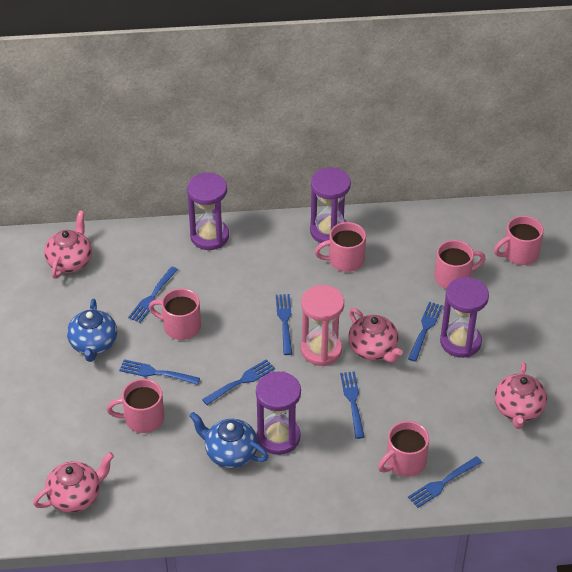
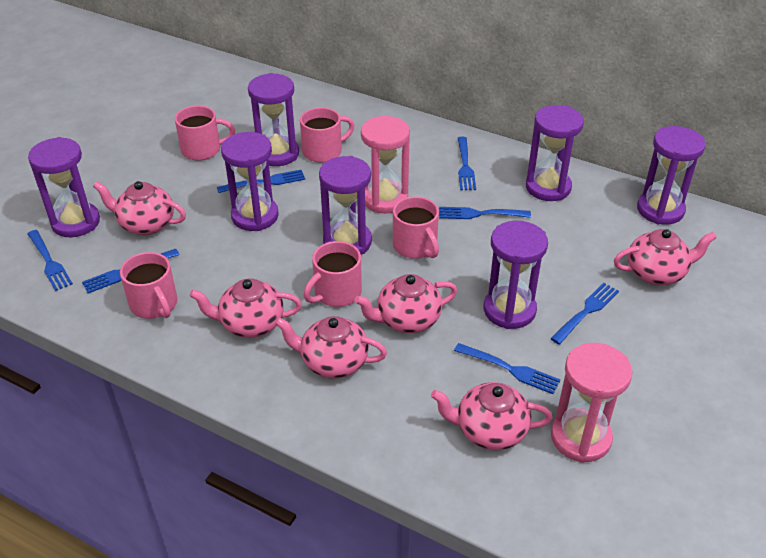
blue teapot: 2 -> 0
pink hourglass: 1 -> 2
pink mug: 6 -> 5
pink teapot: 4 -> 6
purple hourglass: 4 -> 7

